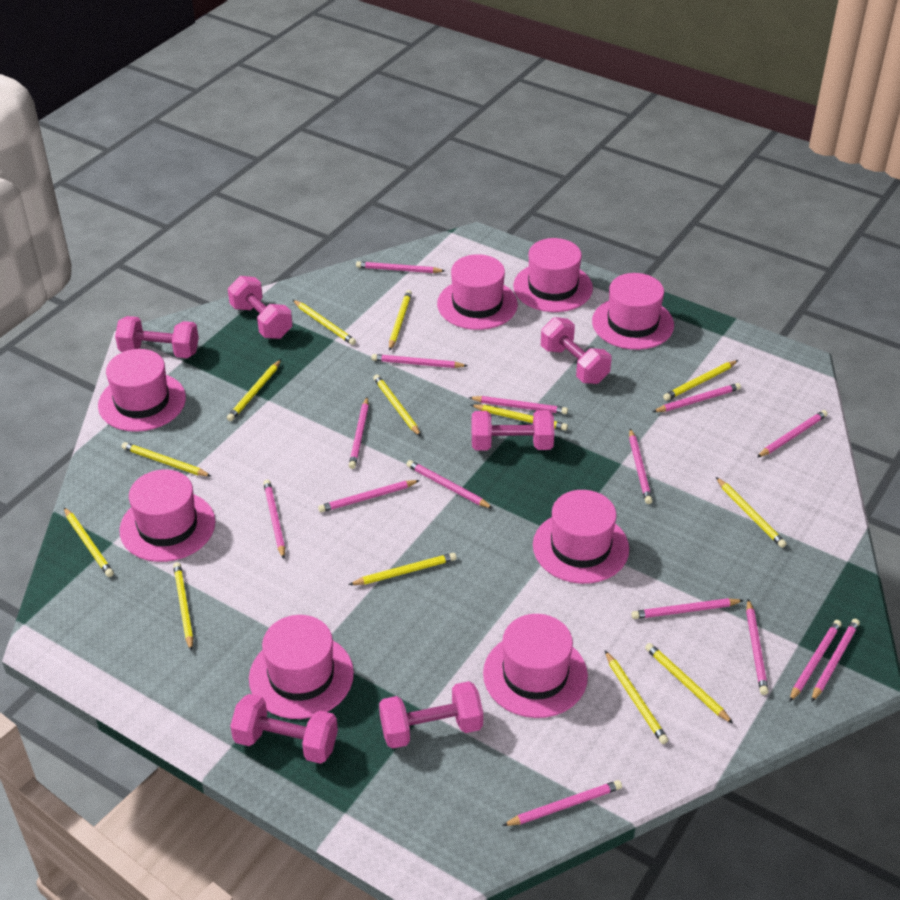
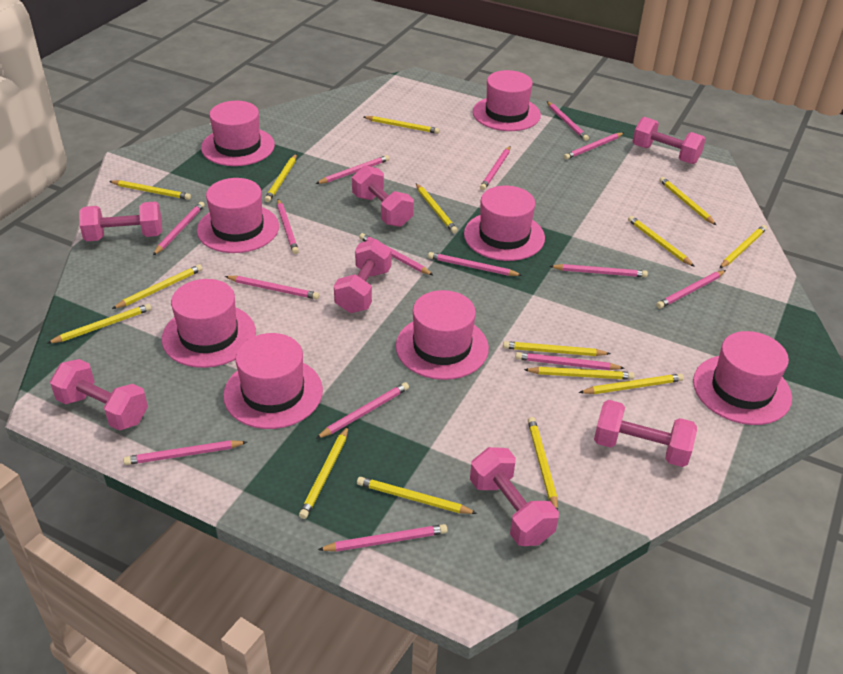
pink dumbbell: 6 -> 7
yellow pencil: 13 -> 15

